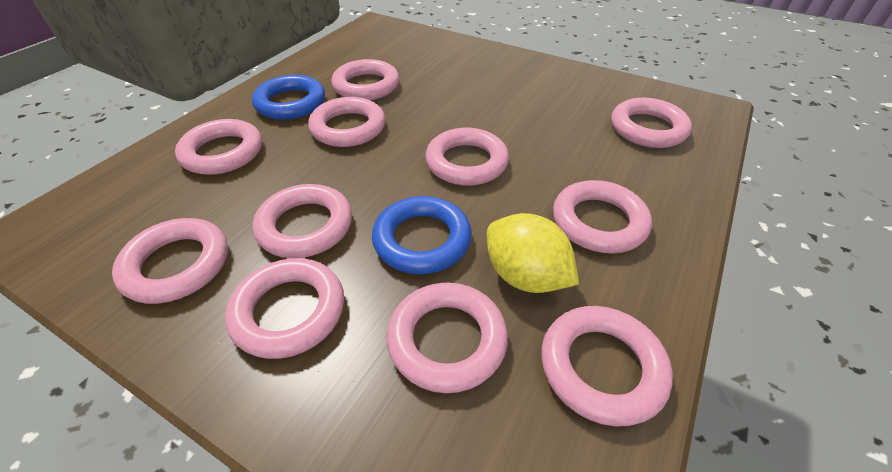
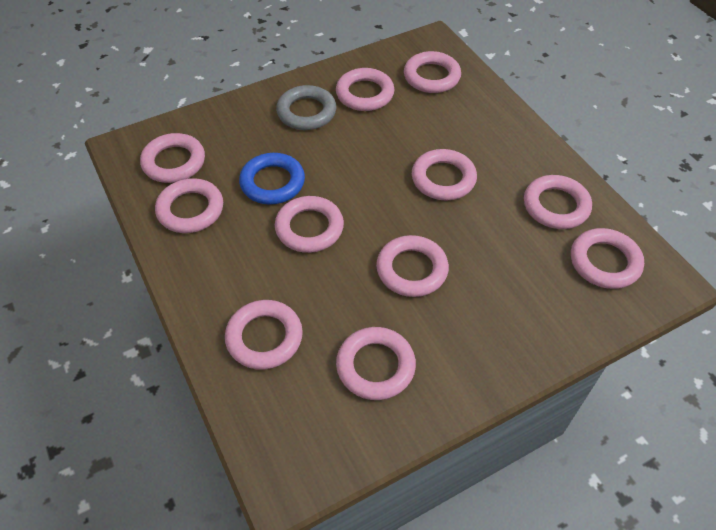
blue ring: 2 -> 1
grey ring: 0 -> 1
yellow lemon: 1 -> 0

